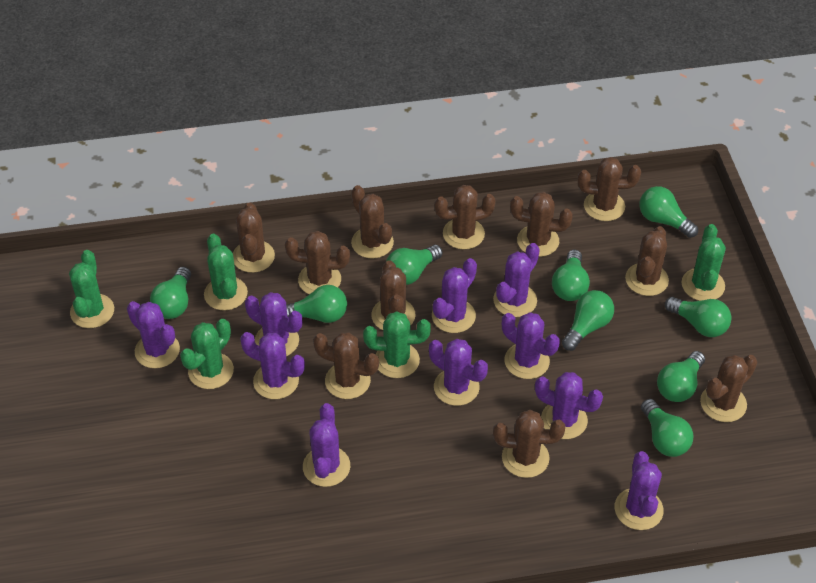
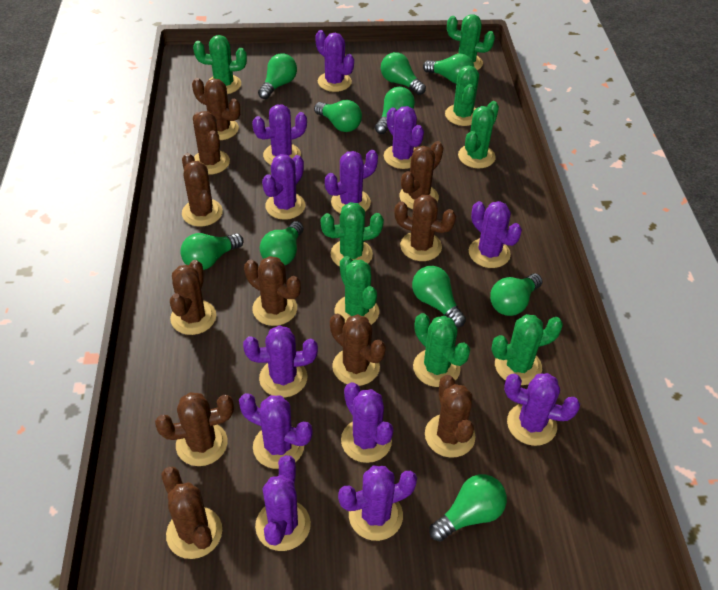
green cactus: 5 -> 8
green light bulb: 9 -> 10
purple cactus: 10 -> 12

